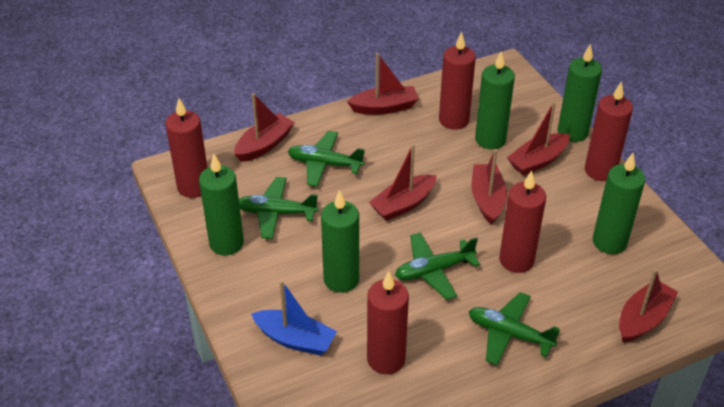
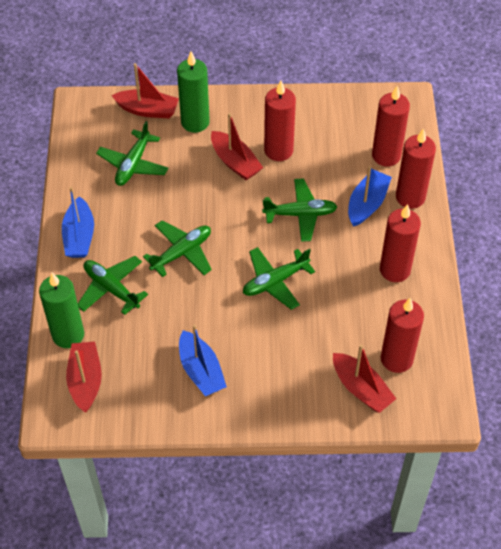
blue boat: 1 -> 3
green candle: 5 -> 2
green plane: 4 -> 5
red boat: 6 -> 4

